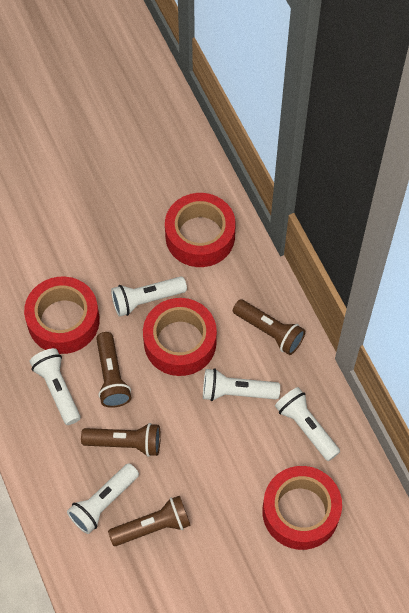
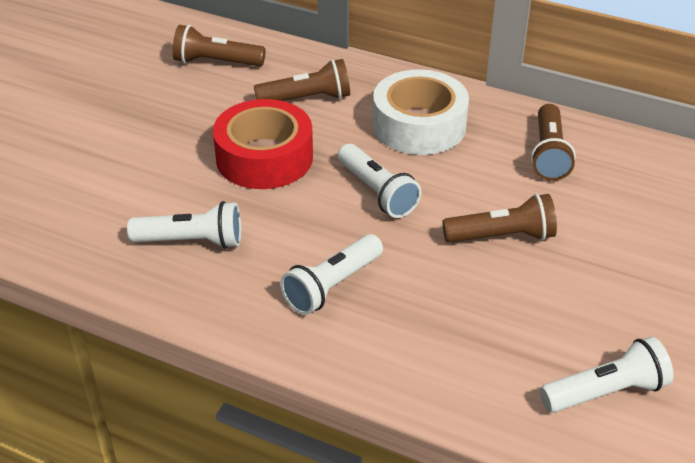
red tape: 4 -> 1
white flashlight: 5 -> 4
white tape: 0 -> 1

